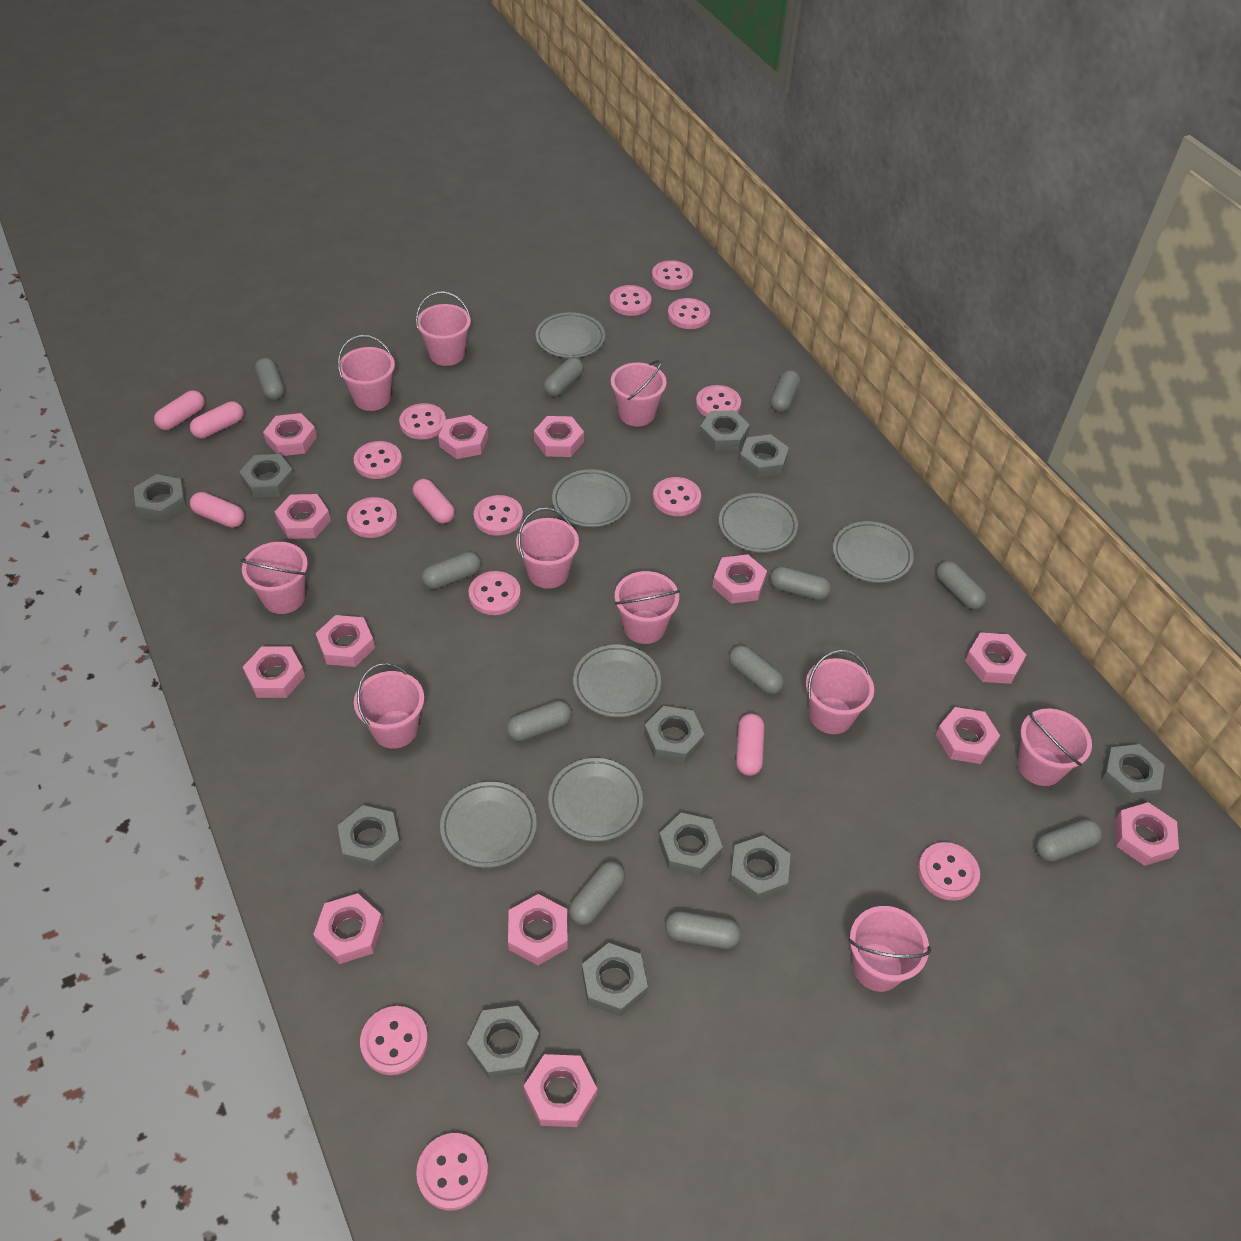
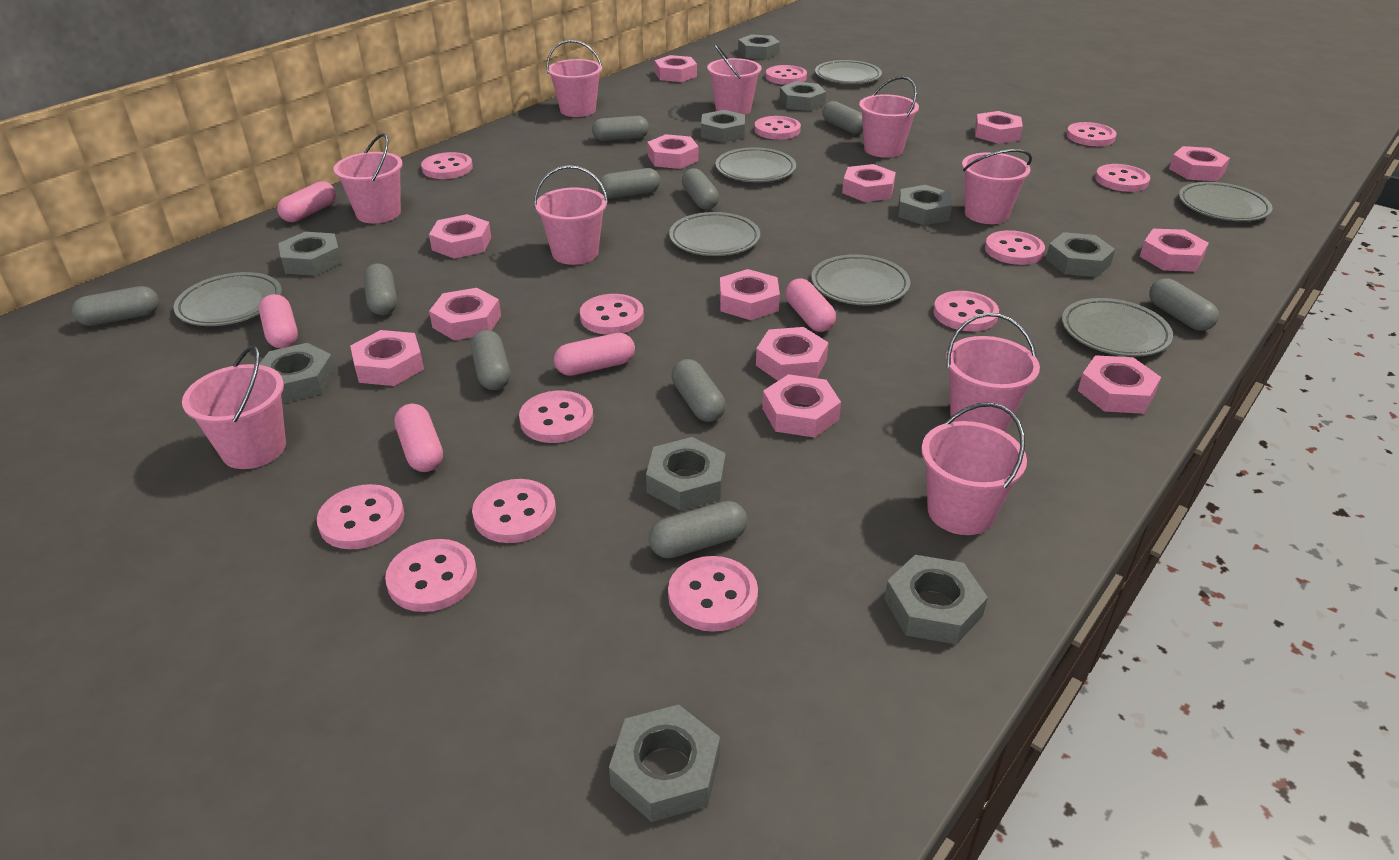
grey capsule: 11 -> 10
grey nut: 11 -> 10
pink bucket: 10 -> 9

